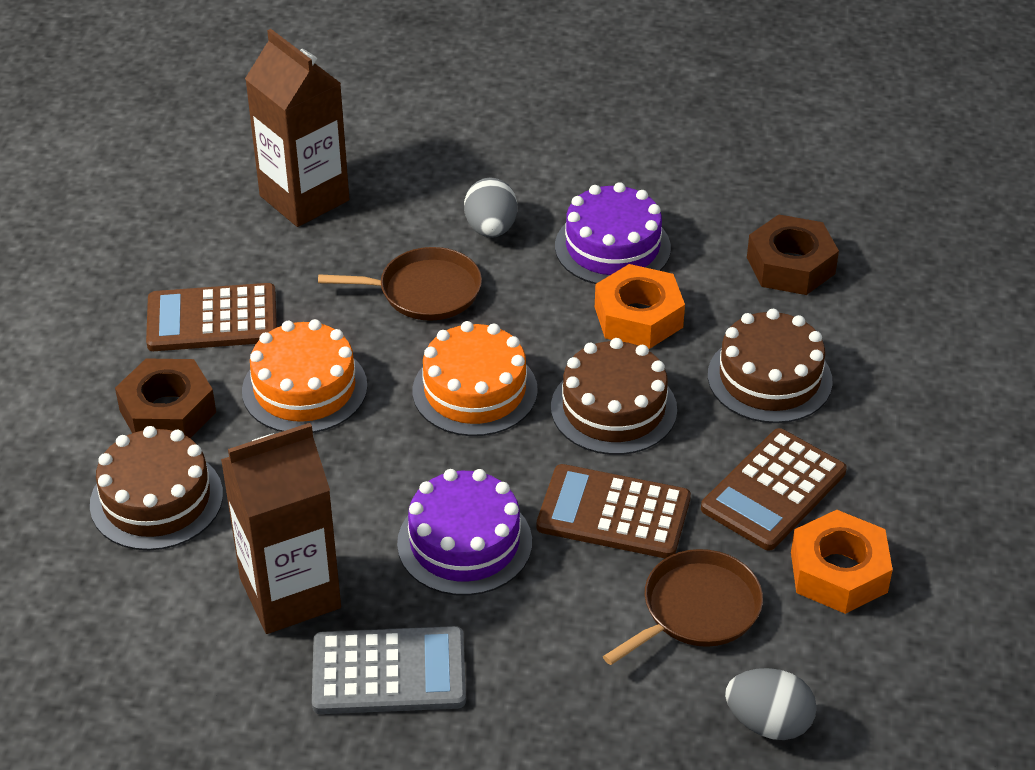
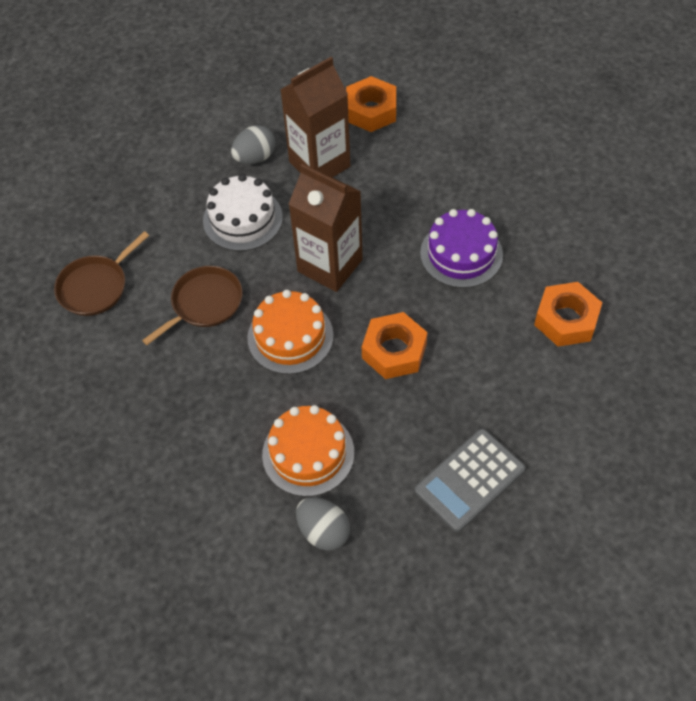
brown cake: 3 -> 0
brown calculator: 3 -> 0
brown nut: 2 -> 0
orange nut: 2 -> 3
purple cake: 2 -> 1
white cake: 0 -> 1

